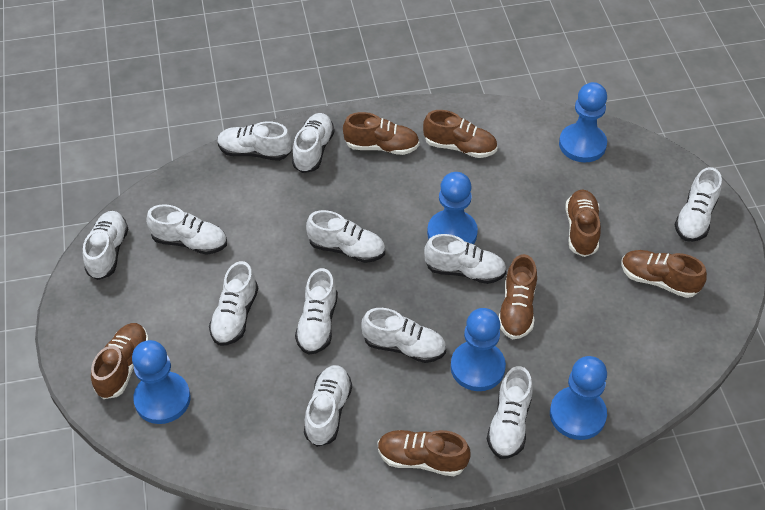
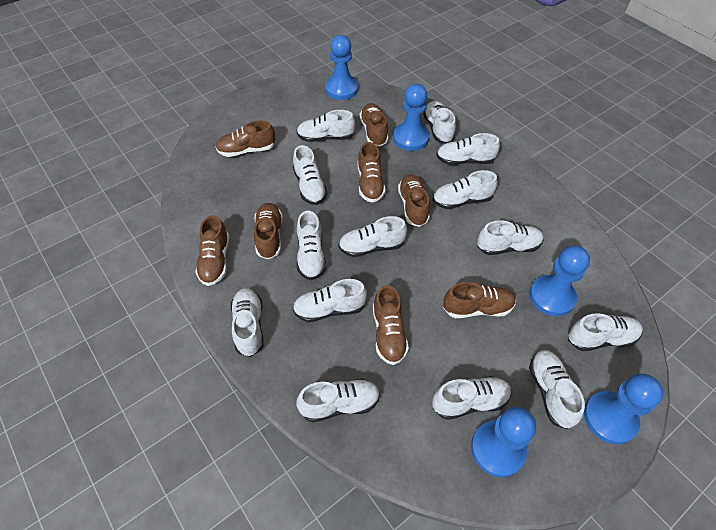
brown shoe: 7 -> 8
white shoe: 12 -> 14

